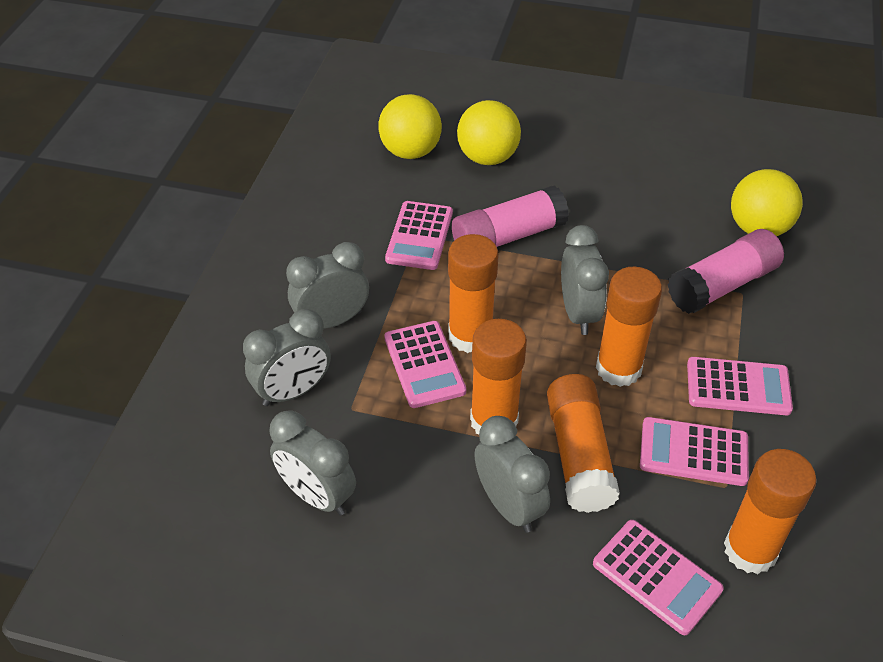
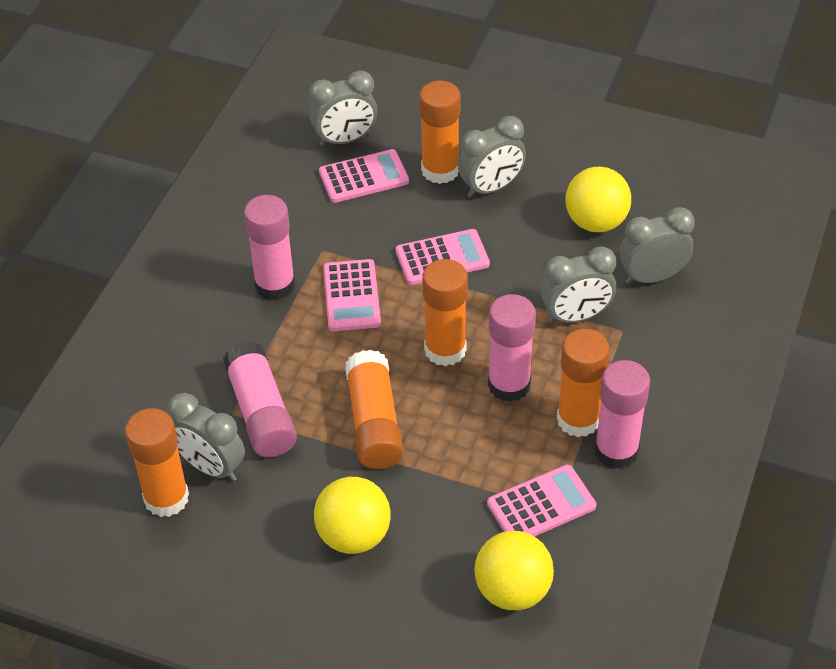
pink calculator: 5 -> 4
pink glue stick: 2 -> 4

